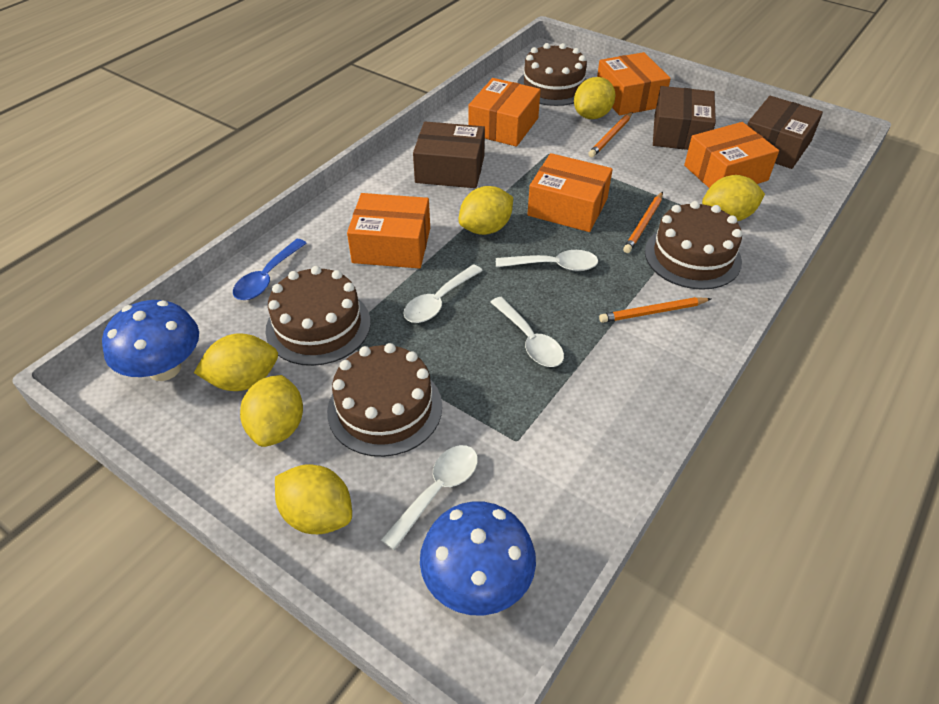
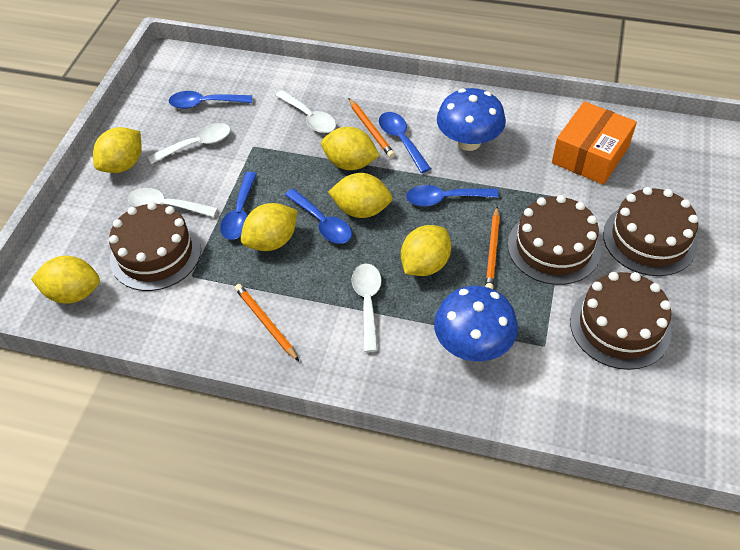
blue spoon: 1 -> 5
brown box: 3 -> 0
orange box: 5 -> 1

